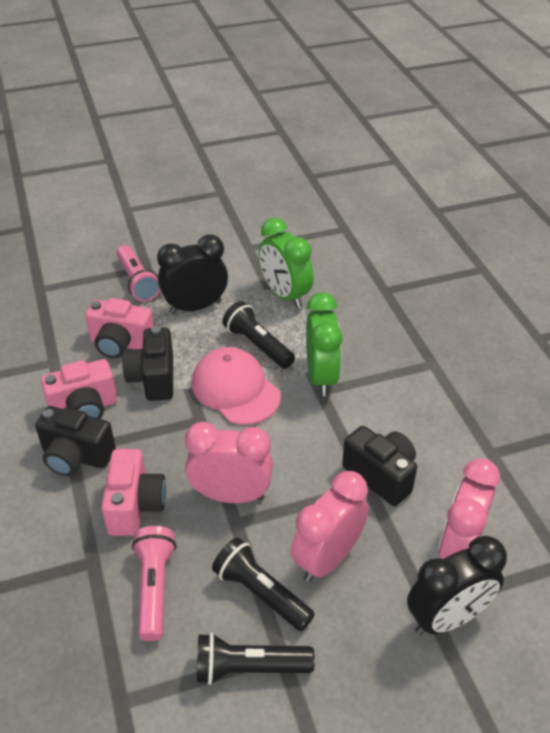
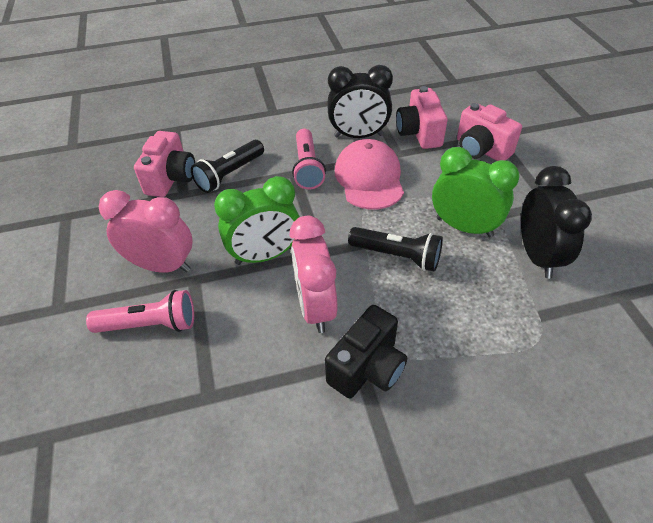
black camera: 3 -> 1
black flashlight: 3 -> 2
pink clock: 3 -> 2

